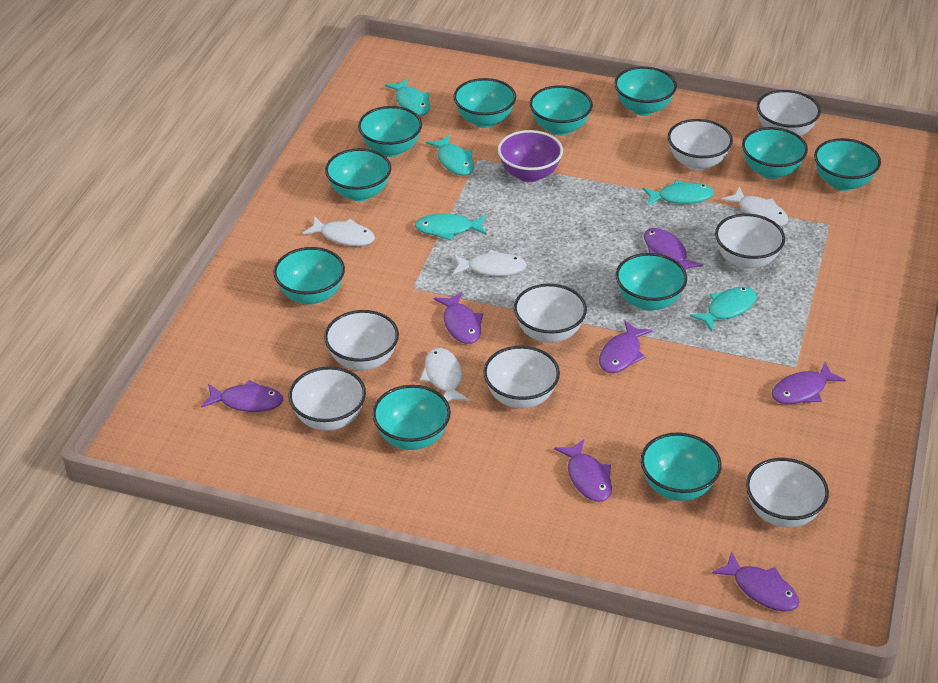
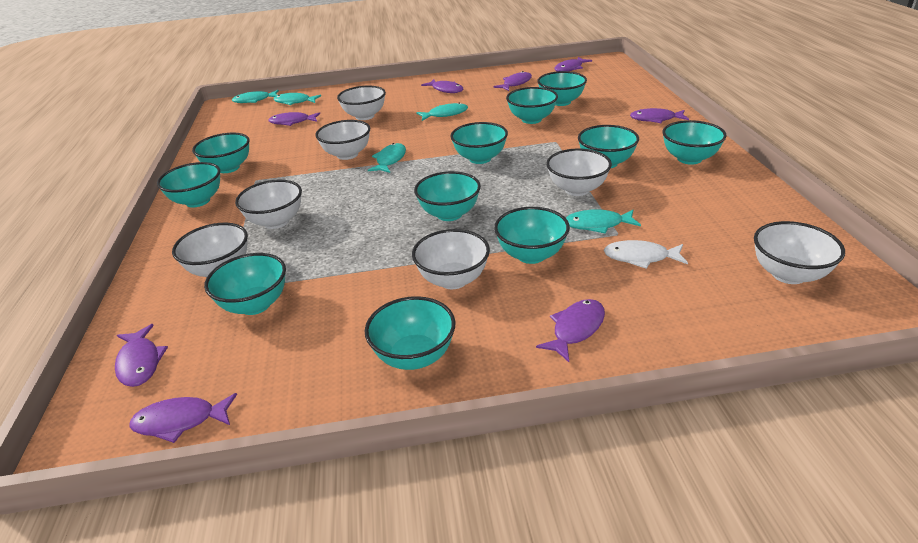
purple bowl: 1 -> 0
purple fish: 7 -> 8
white bowl: 8 -> 7
white fish: 4 -> 1

